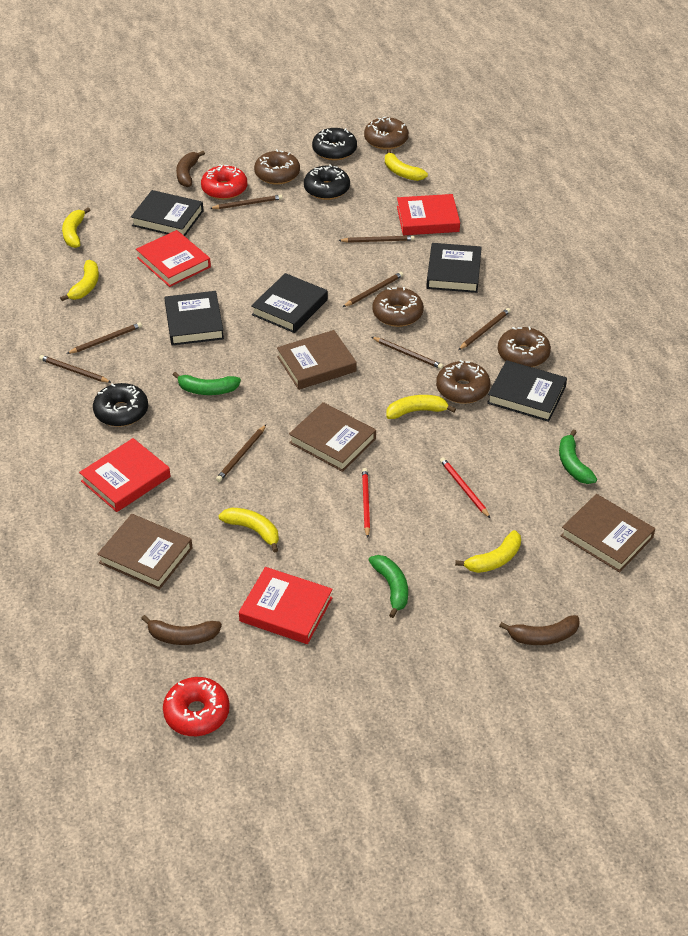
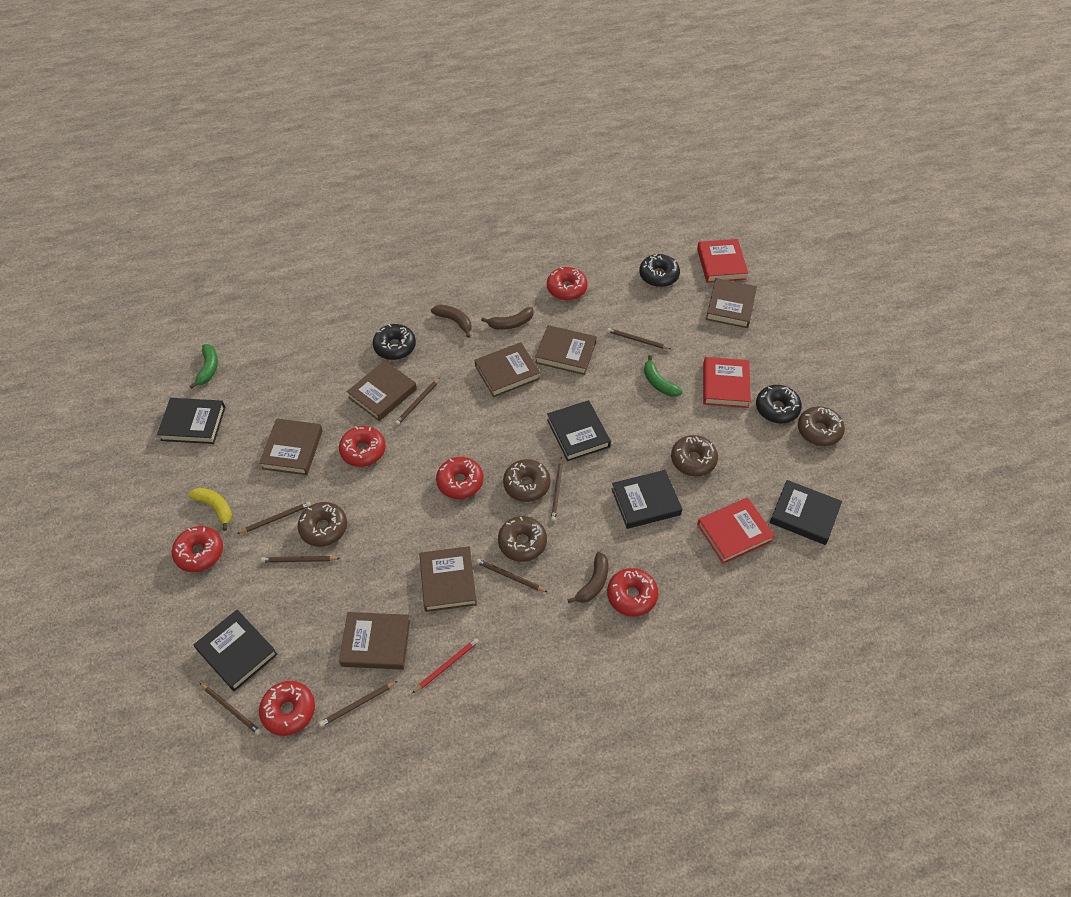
brown book: 4 -> 7
green banana: 3 -> 2
red book: 4 -> 3
red donut: 2 -> 6
red pencil: 2 -> 1
yellow banana: 6 -> 1

